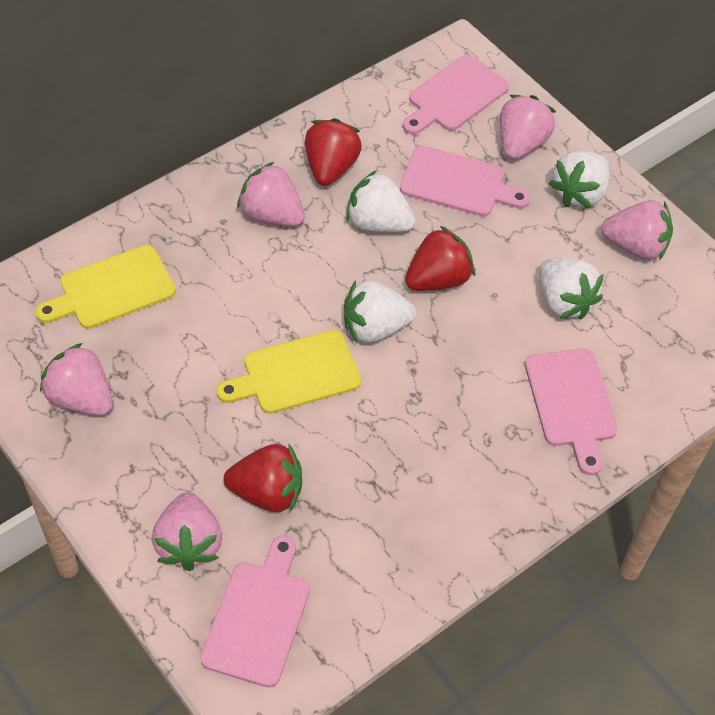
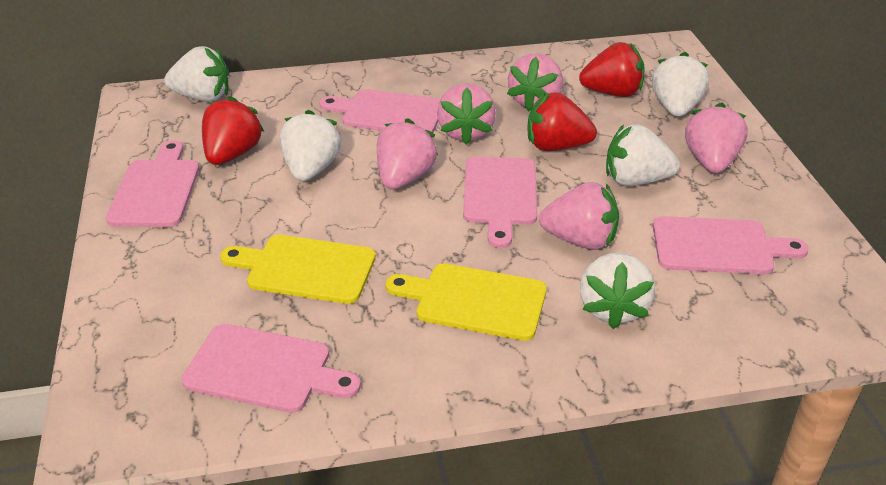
pink cutting board: 4 -> 5
white strawberry: 4 -> 5

